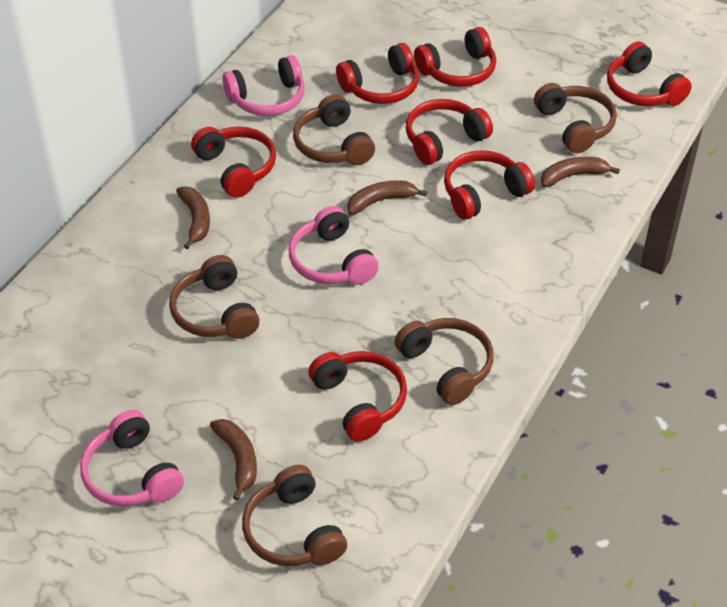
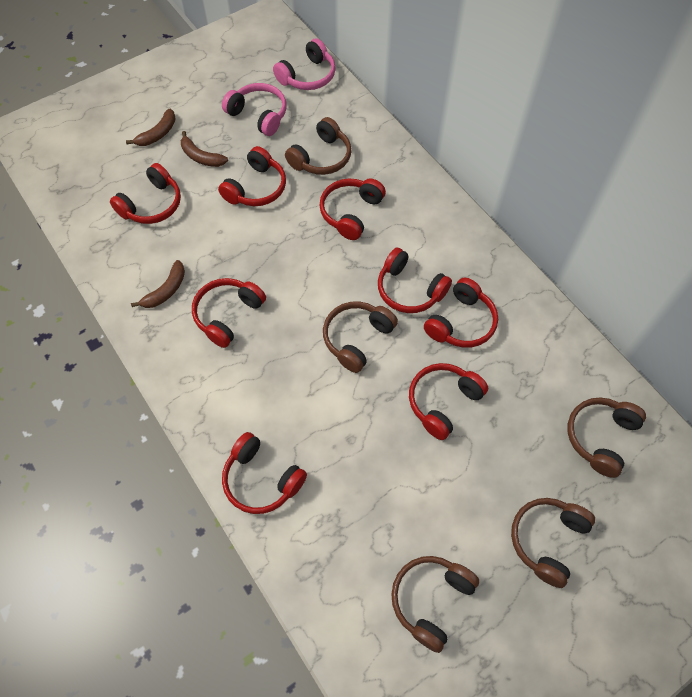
brown banana: 4 -> 3
pink headphones: 3 -> 2
red headphones: 7 -> 8

